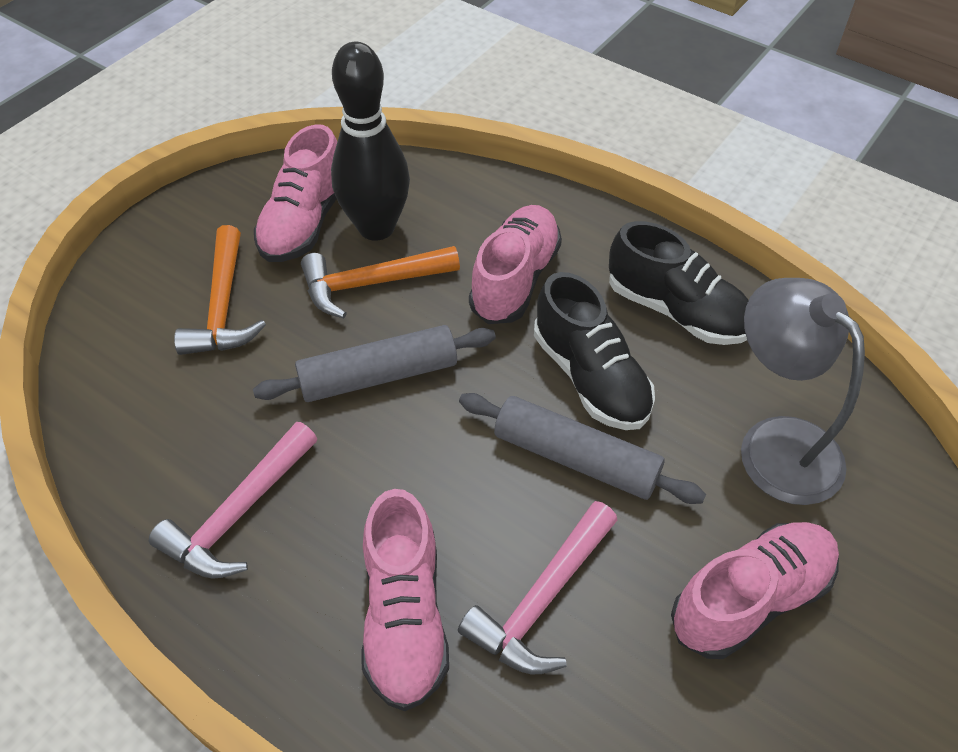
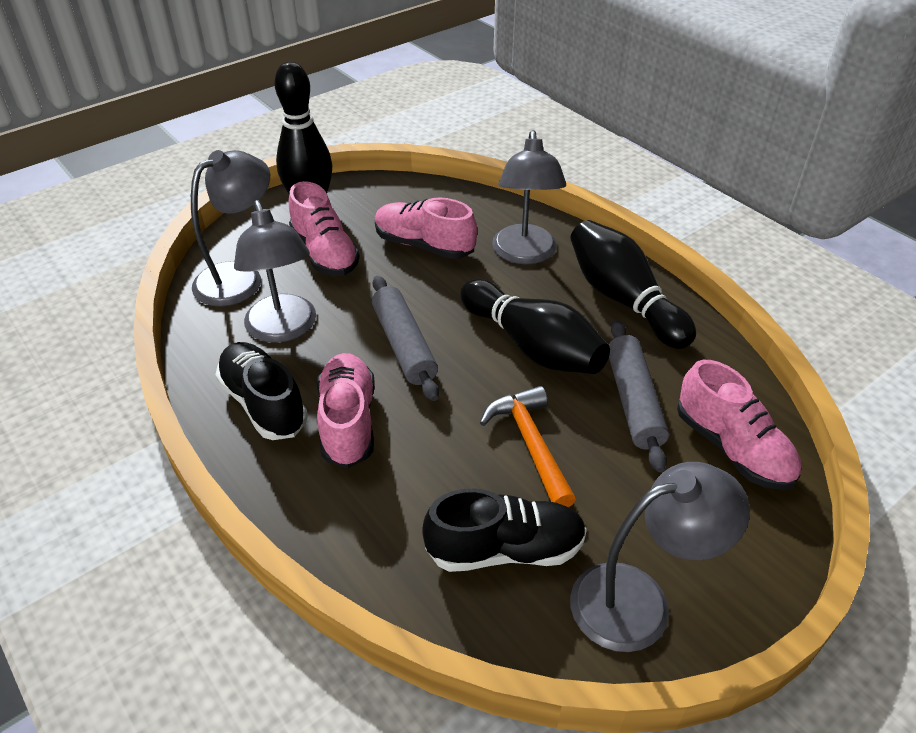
black bowling pin: 1 -> 3
grey lamp: 1 -> 4
orange hammer: 2 -> 1
pink hammer: 2 -> 0

